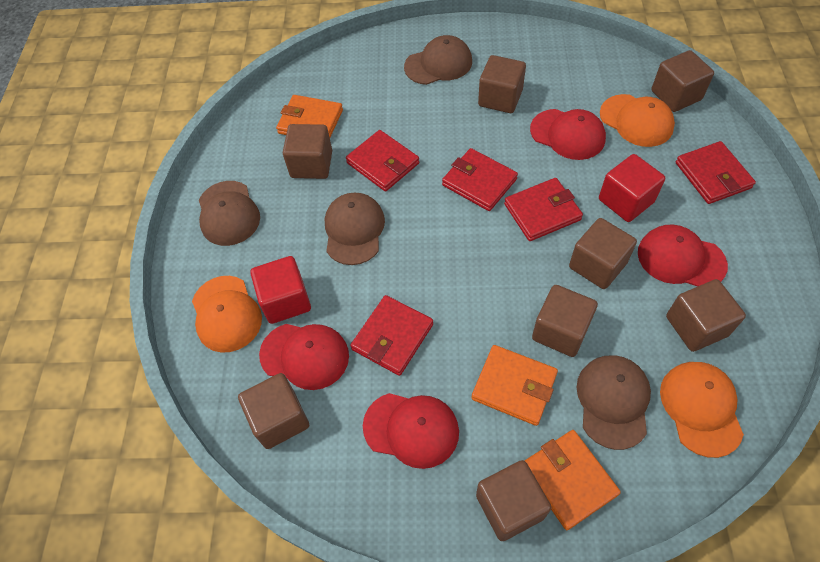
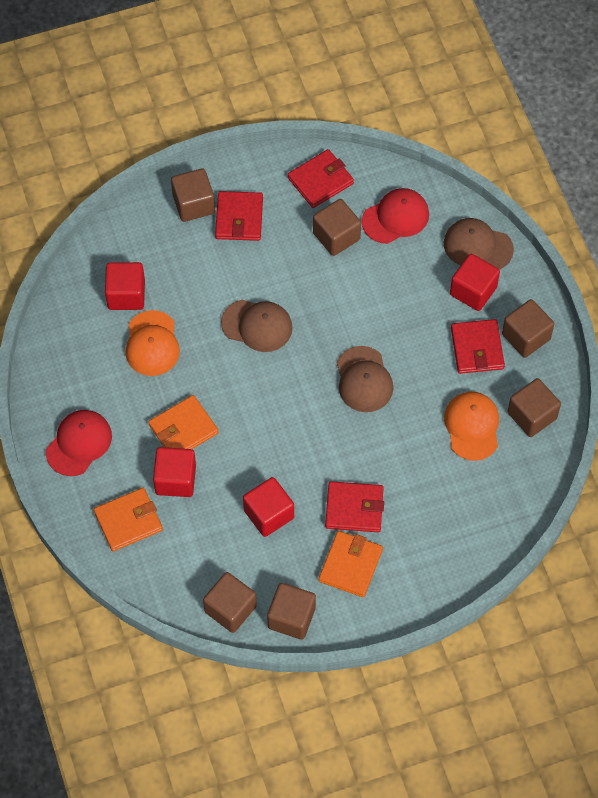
brown cap: 4 -> 3
brown cube: 8 -> 6
orange cap: 3 -> 2
red cap: 4 -> 2
red cube: 2 -> 4
red wallet: 5 -> 4

